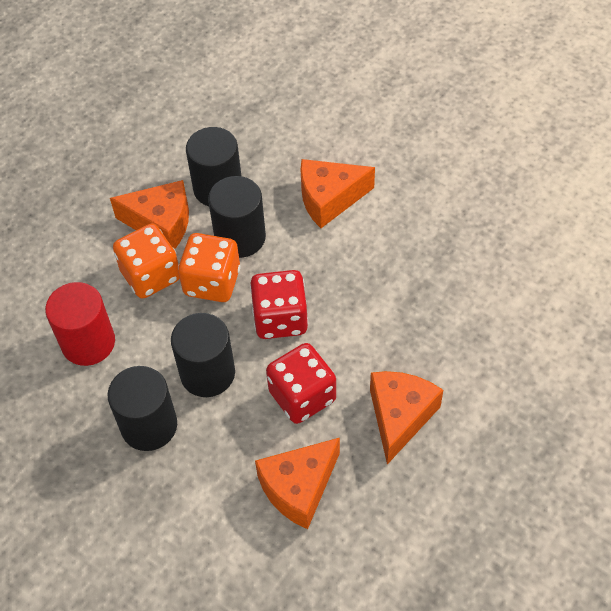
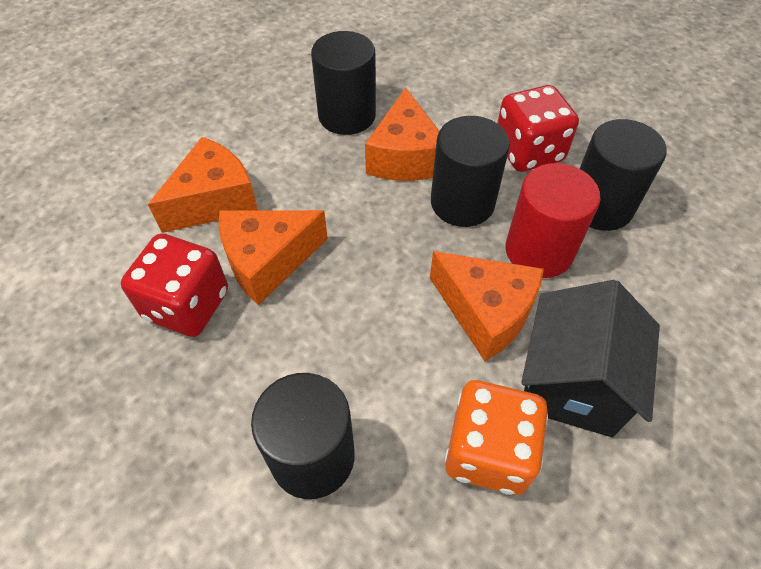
black house: 0 -> 1
orange dice: 2 -> 1

